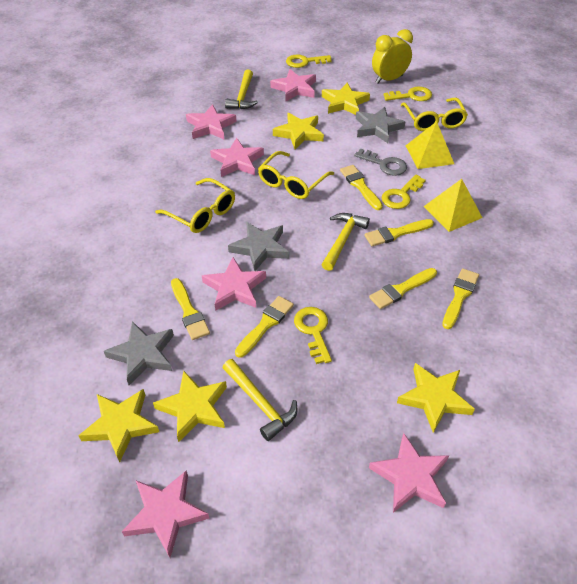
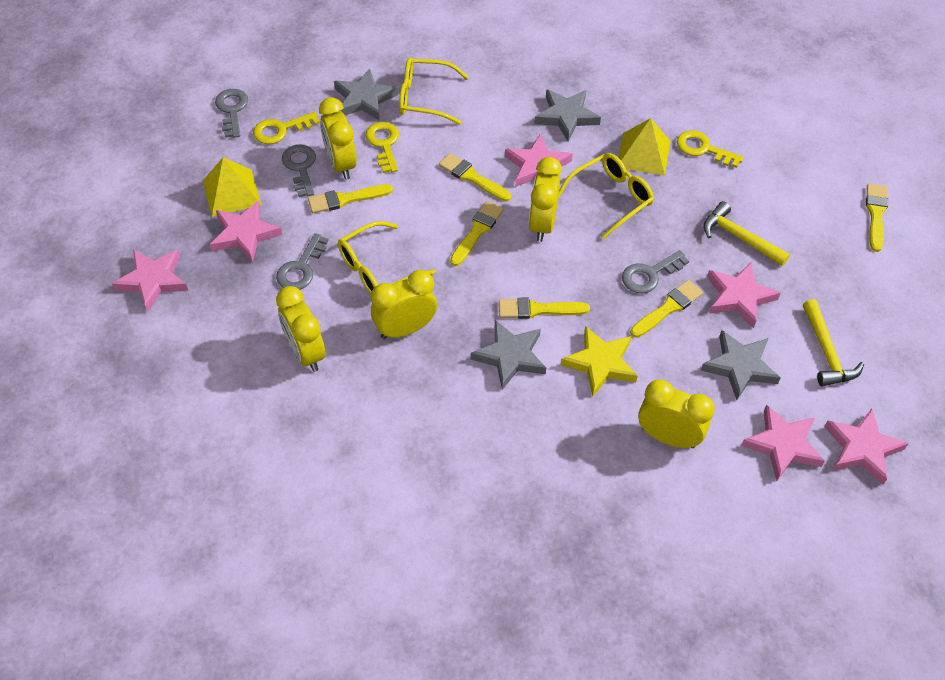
grey key: 1 -> 4
grey star: 3 -> 4
yellow clock: 1 -> 5
yellow hammer: 3 -> 2
yellow key: 4 -> 3
yellow star: 5 -> 1

